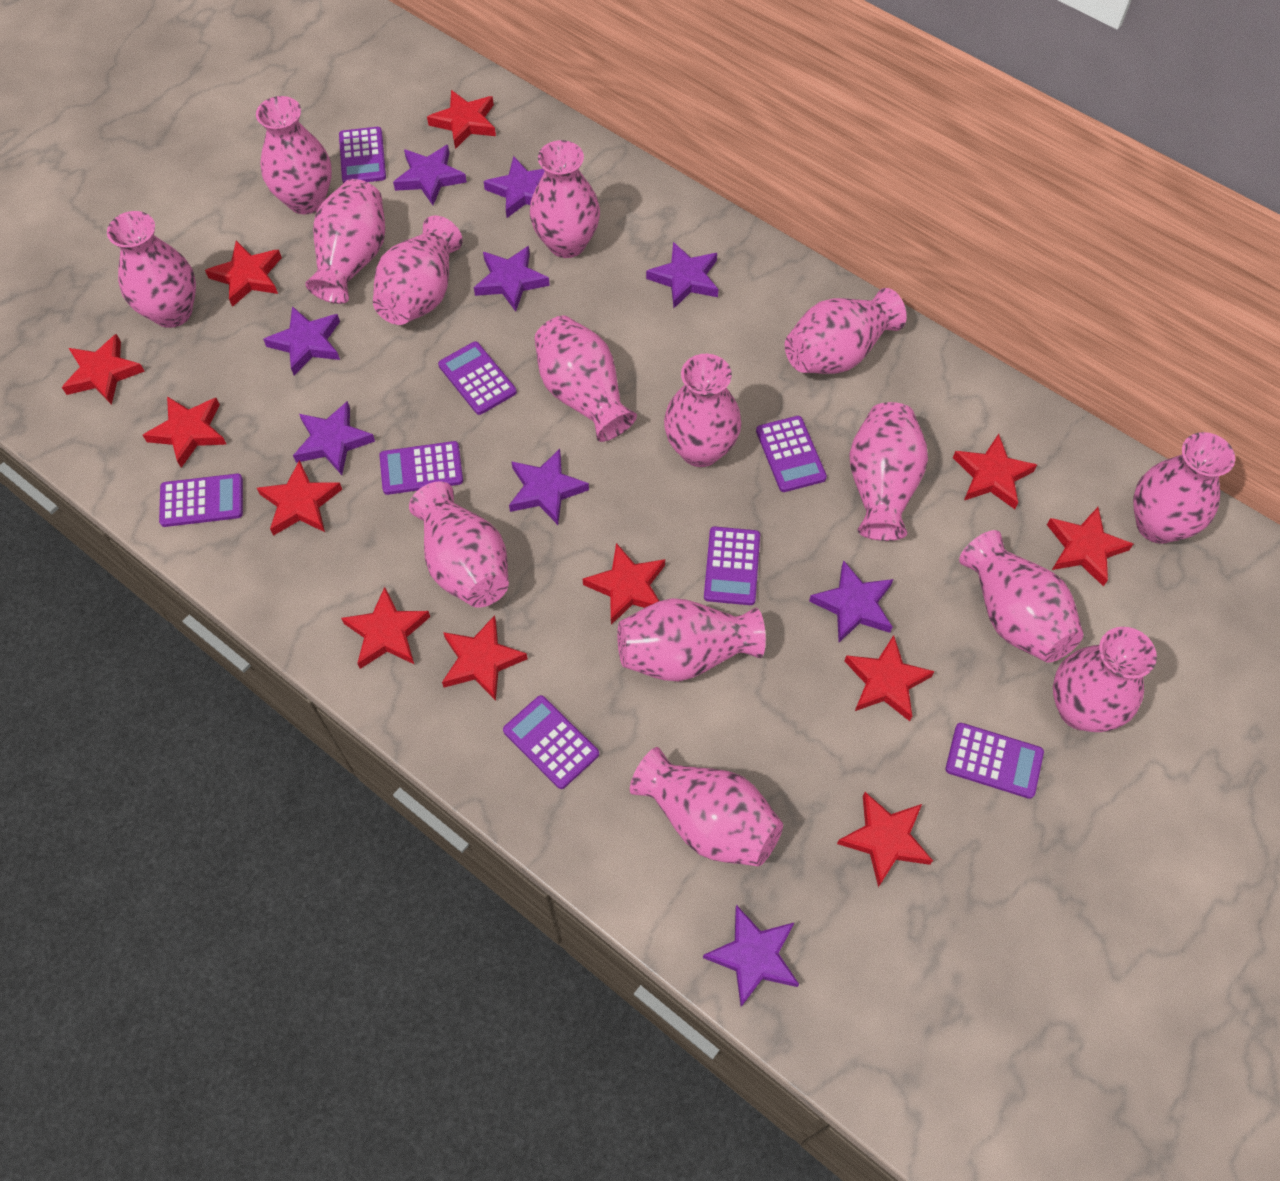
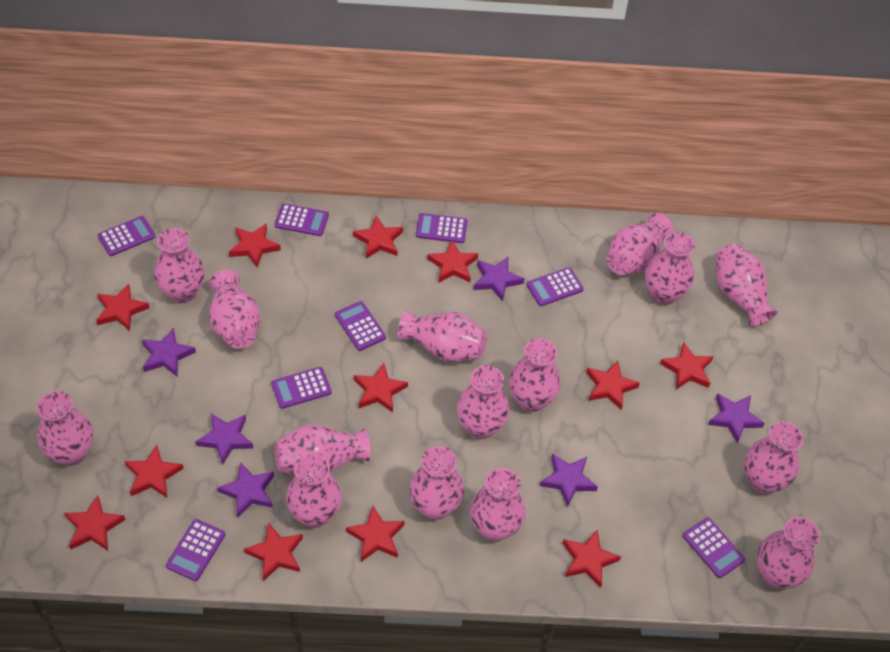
purple star: 9 -> 6

